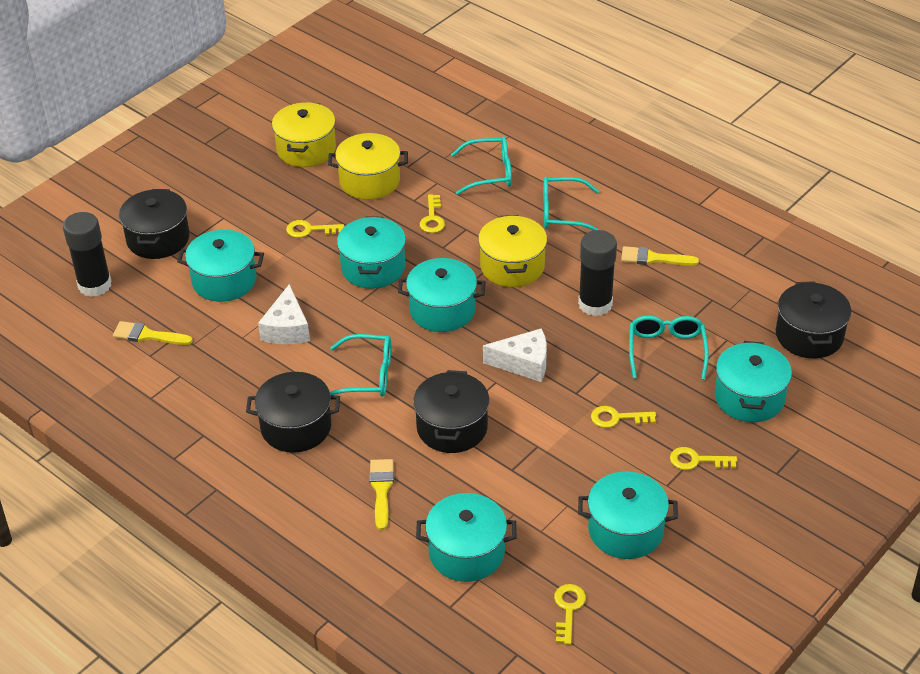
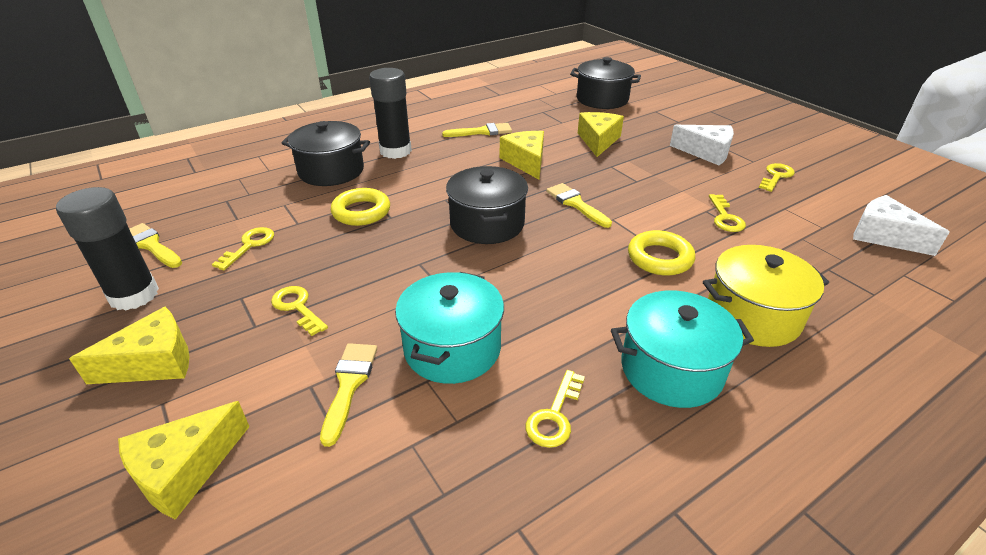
black pot: 4 -> 3
turquoise glasses: 4 -> 0
turquoise pot: 6 -> 2
yellow brush: 3 -> 4
yellow cheese: 0 -> 4
yellow pot: 3 -> 1
yellow ring: 0 -> 2

